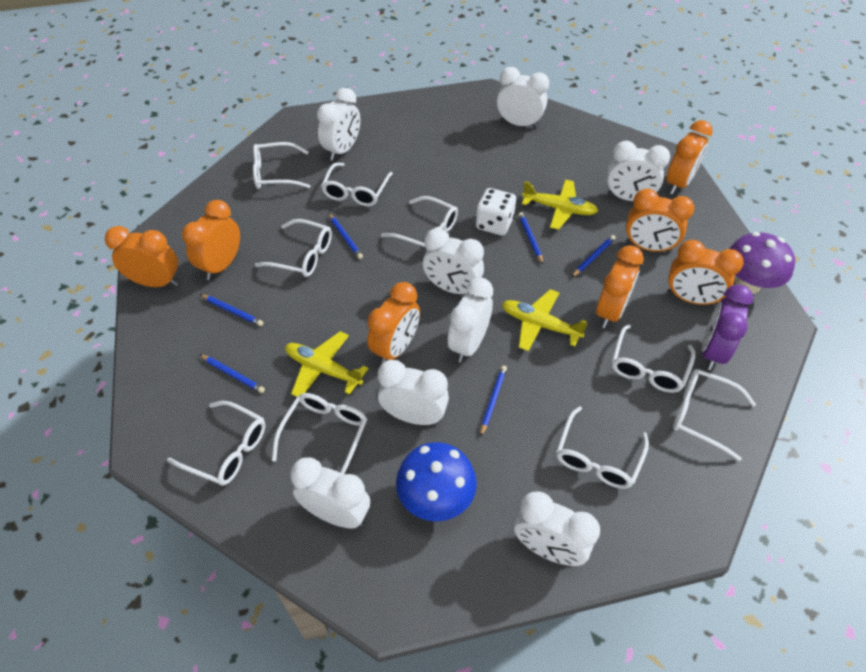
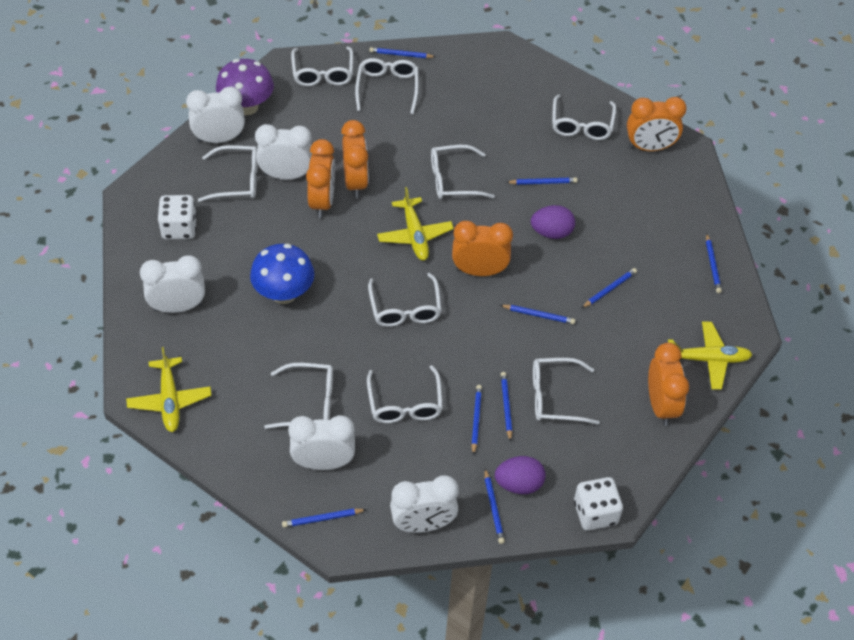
blue pencil: 6 -> 9
orange clock: 7 -> 5
purple clock: 1 -> 0
purple egg: 0 -> 2
white clock: 8 -> 5
white dice: 1 -> 2

